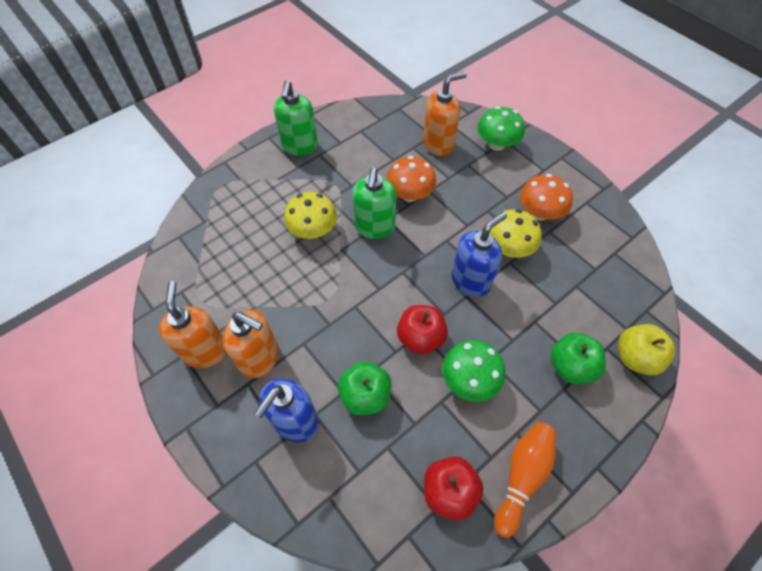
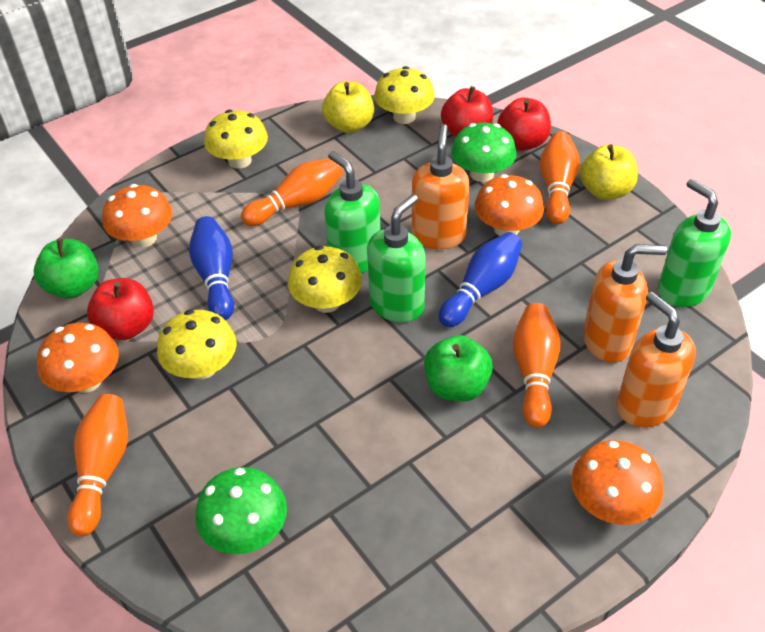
blue bowling pin: 0 -> 2
blue soap dispenser: 2 -> 0
green soap dispenser: 2 -> 3
orange bowling pin: 1 -> 4
orange mushroom: 2 -> 4
red apple: 2 -> 3
yellow apple: 1 -> 2
yellow mushroom: 2 -> 4

